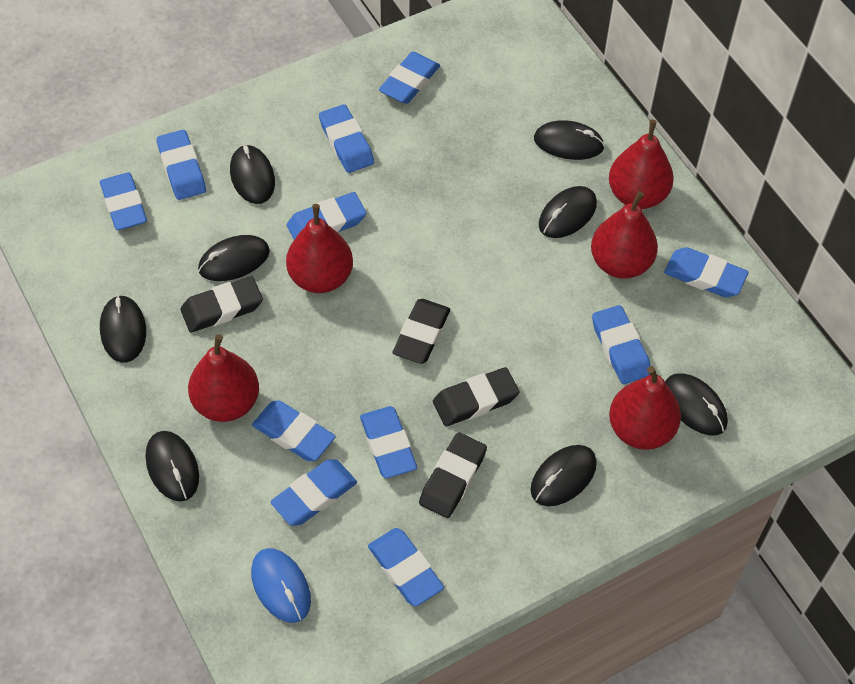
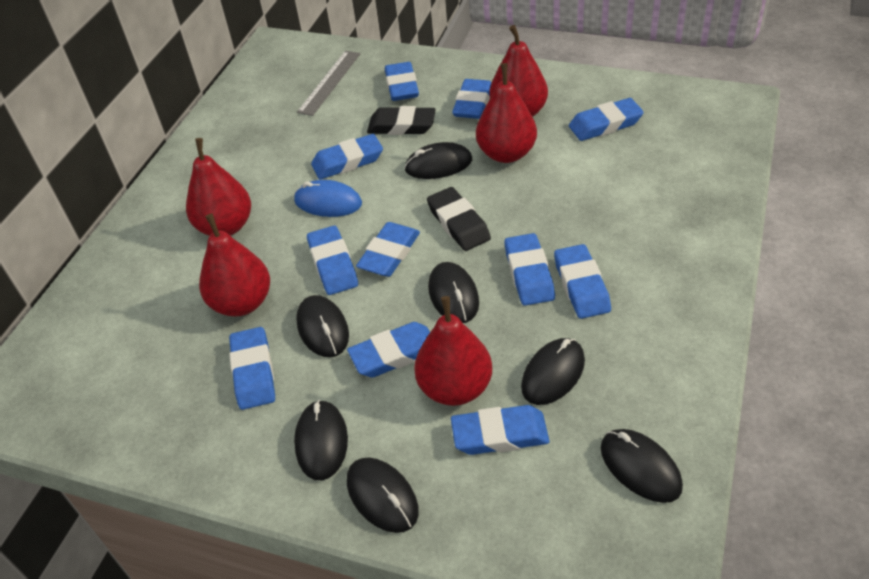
black eraser: 4 -> 2
black mouse: 8 -> 7
grey ruler: 0 -> 1

